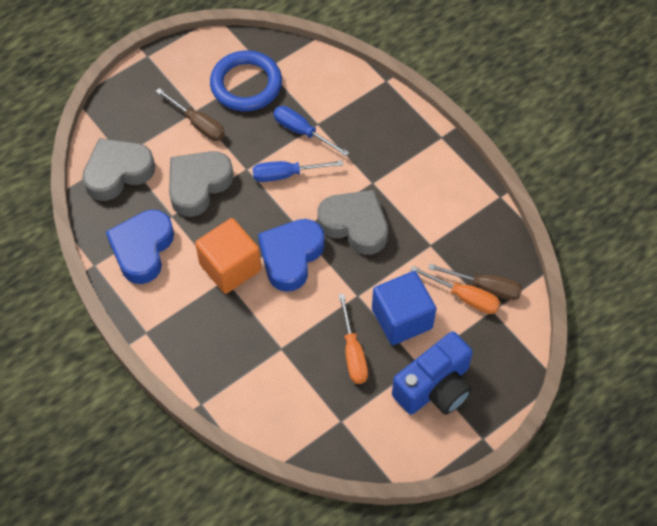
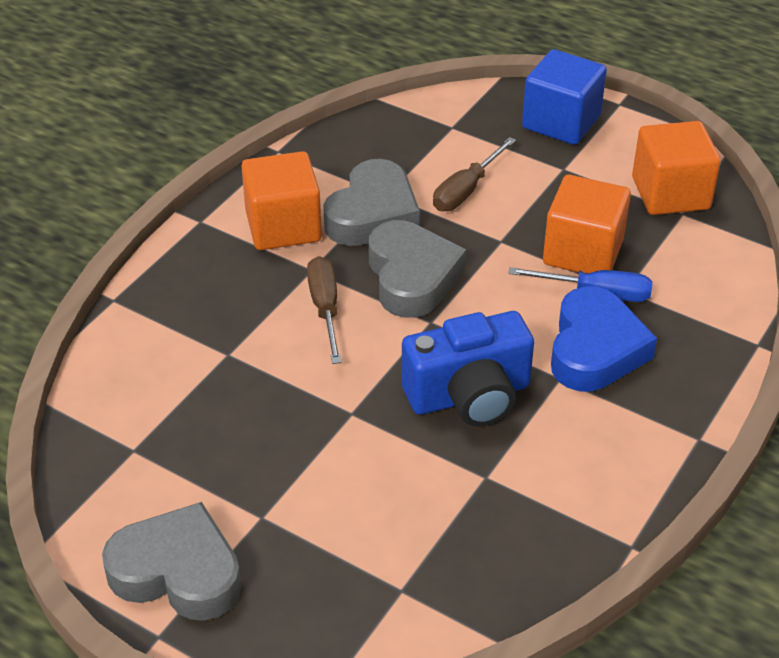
blue heart: 2 -> 1
blue ring: 1 -> 0
blue screwdriver: 2 -> 1
orange cube: 1 -> 3
orange screwdriver: 2 -> 0

